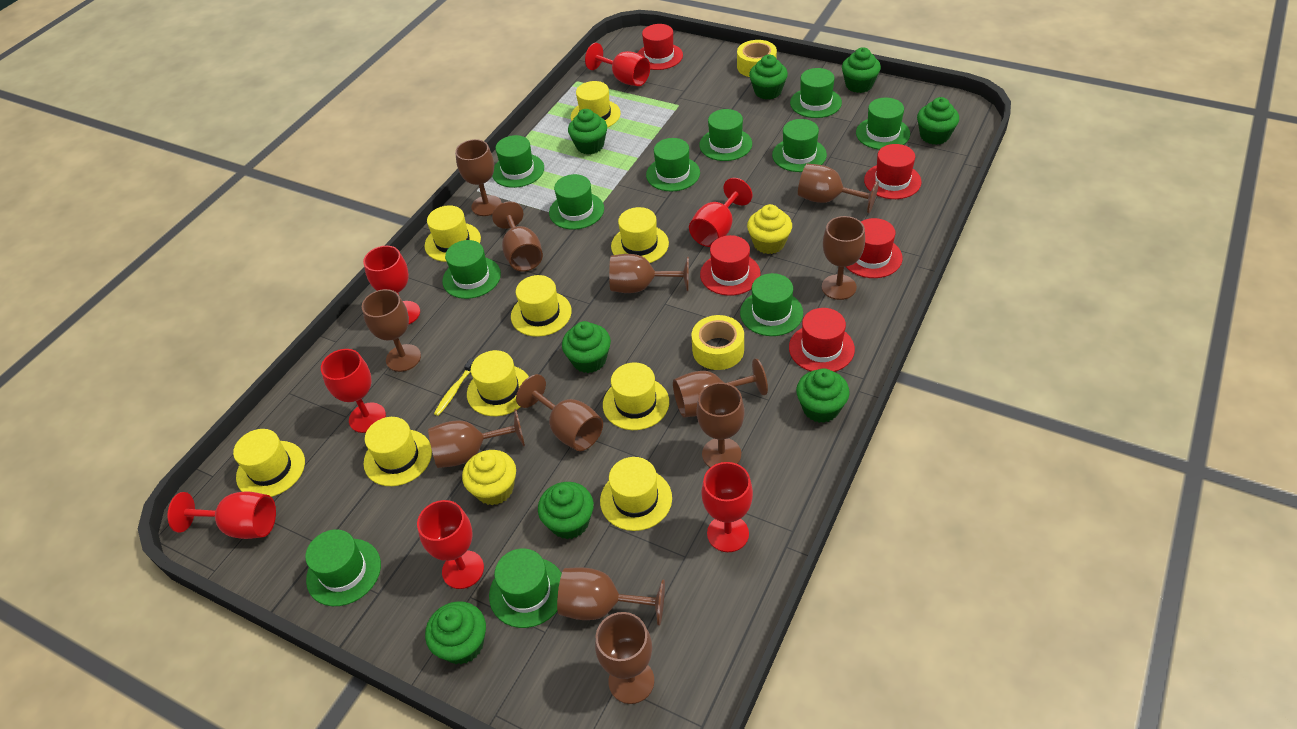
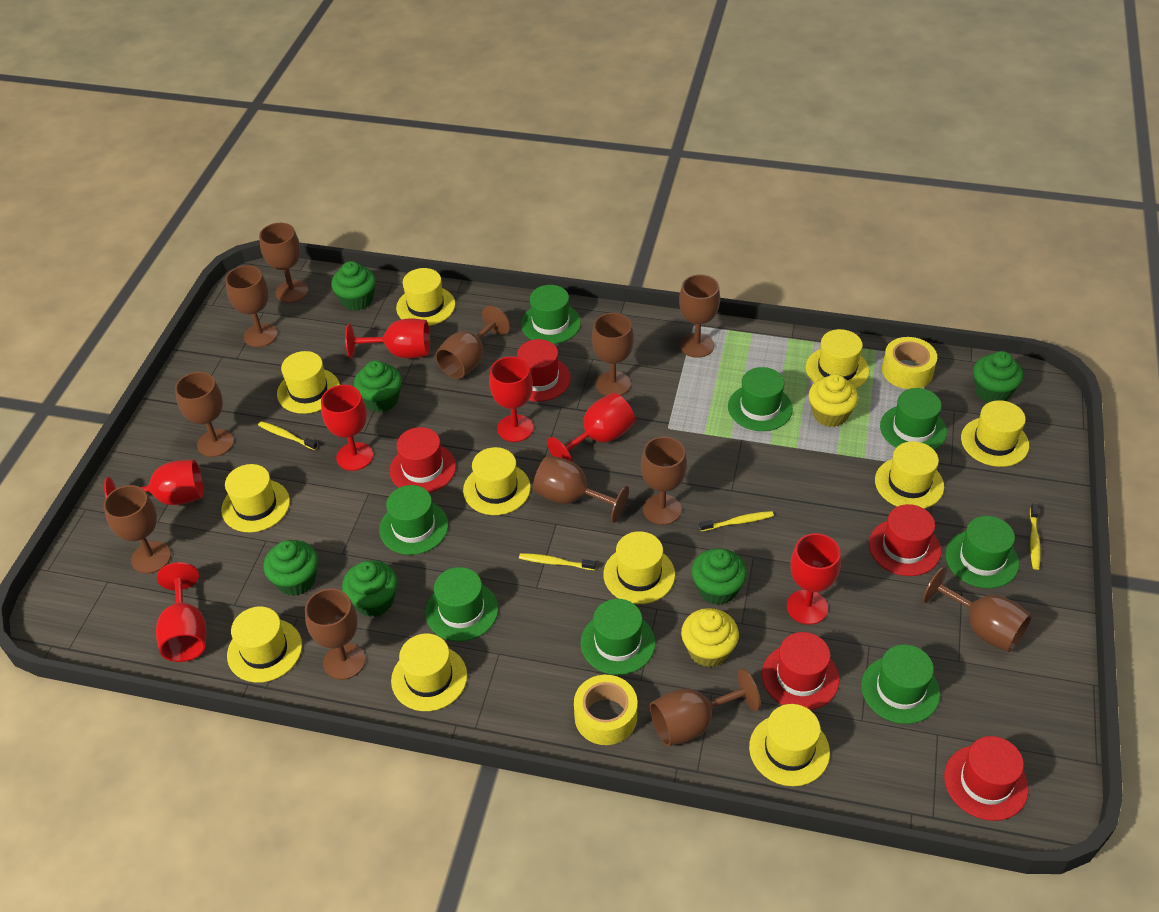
green cupcake: 8 -> 6
green hat: 11 -> 8
yellow hat: 9 -> 11
yellow toothbrush: 1 -> 4

